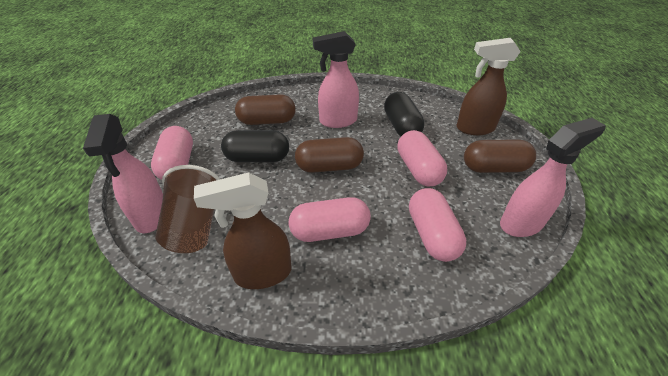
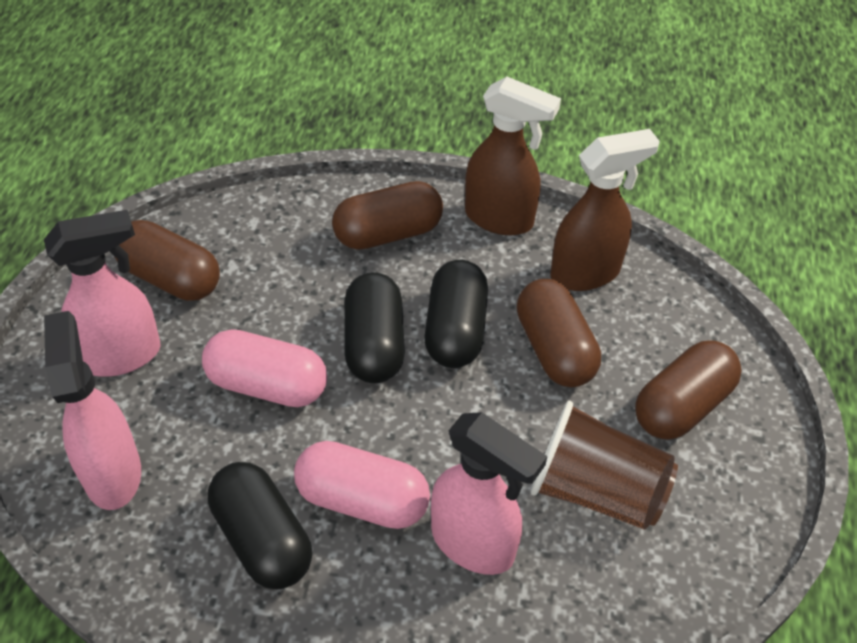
black capsule: 2 -> 3
brown capsule: 3 -> 4
pink capsule: 4 -> 2

